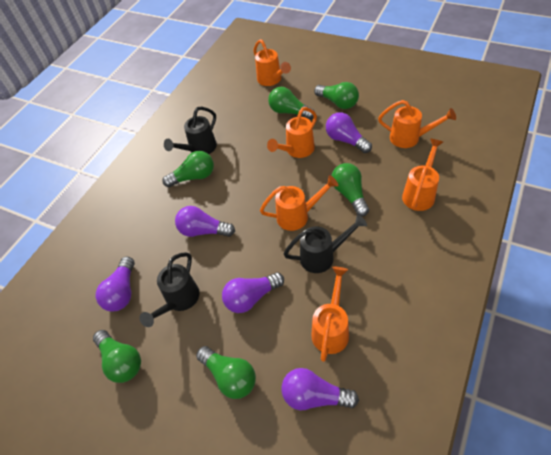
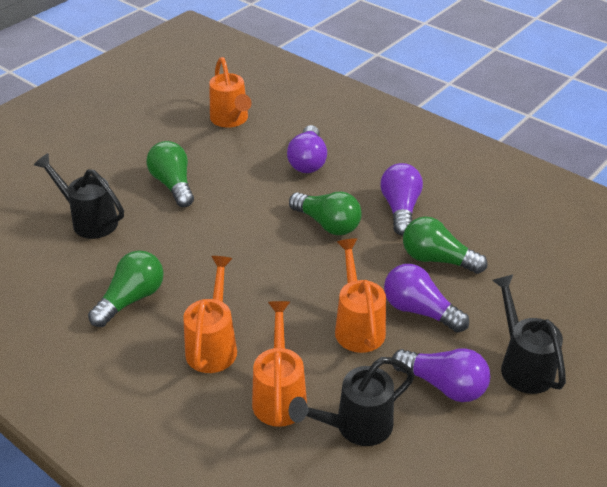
green light bulb: 6 -> 4
orange watering can: 6 -> 4
purple light bulb: 5 -> 4

